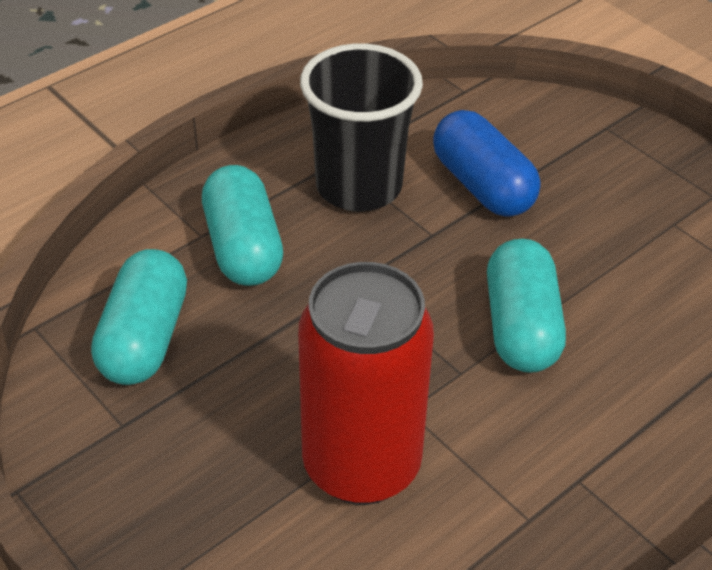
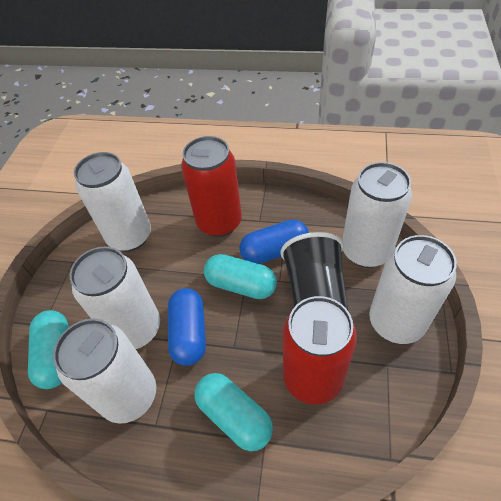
blue capsule: 1 -> 2
red can: 1 -> 2
white can: 0 -> 5

